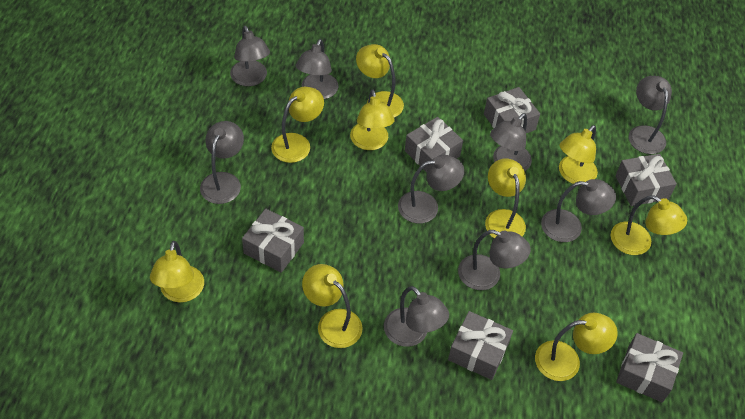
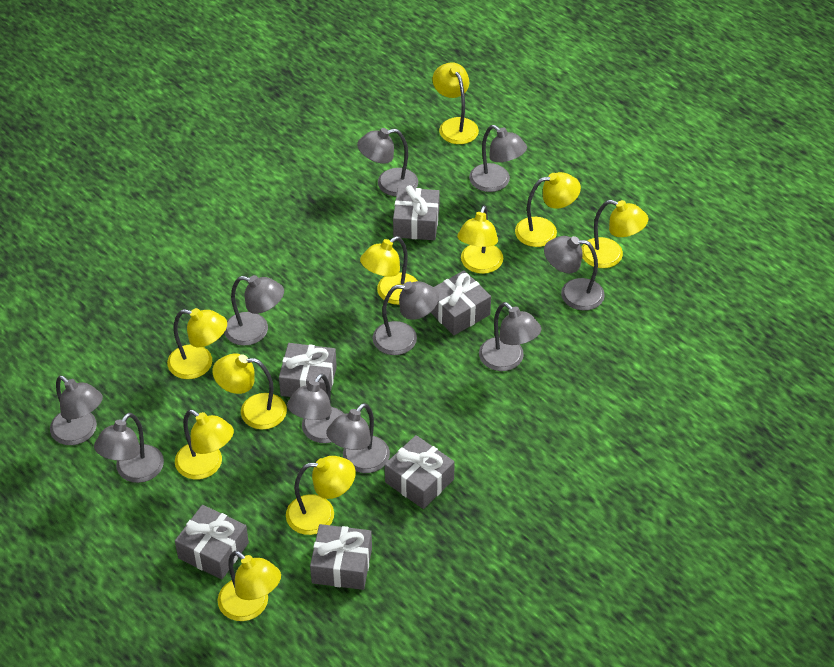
grey lamp: 9 -> 10
yellow lamp: 9 -> 10

